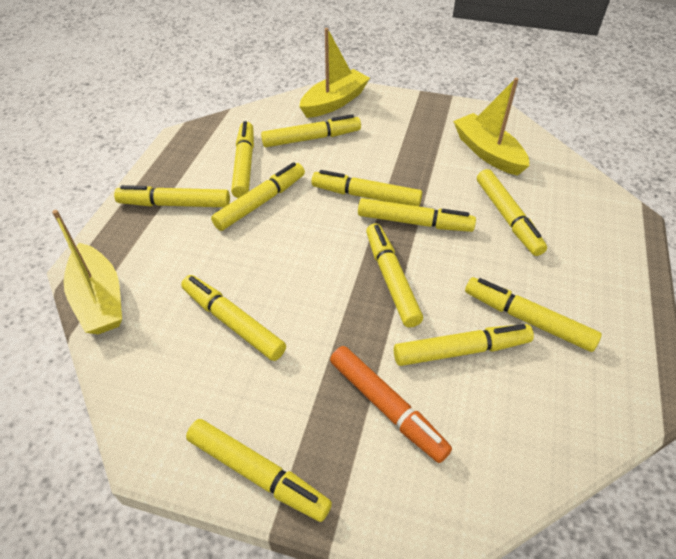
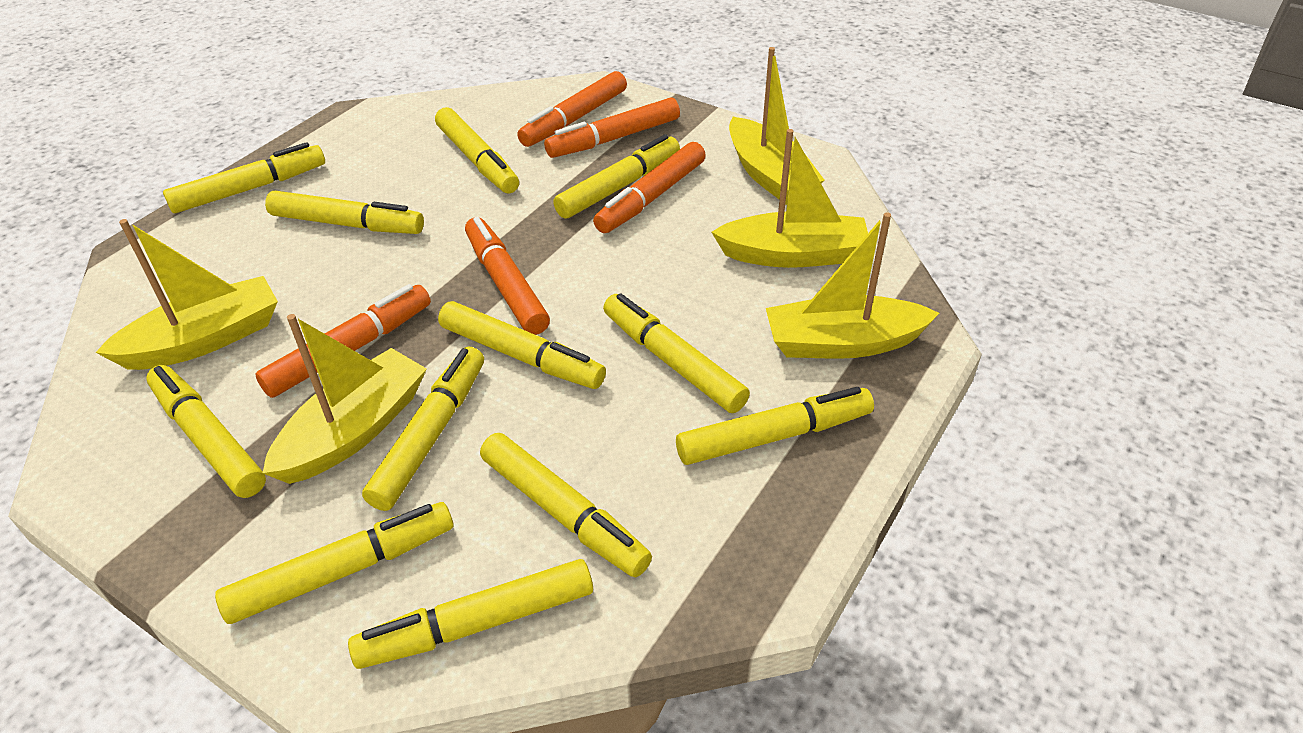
orange marker: 1 -> 5
yellow boat: 3 -> 5

